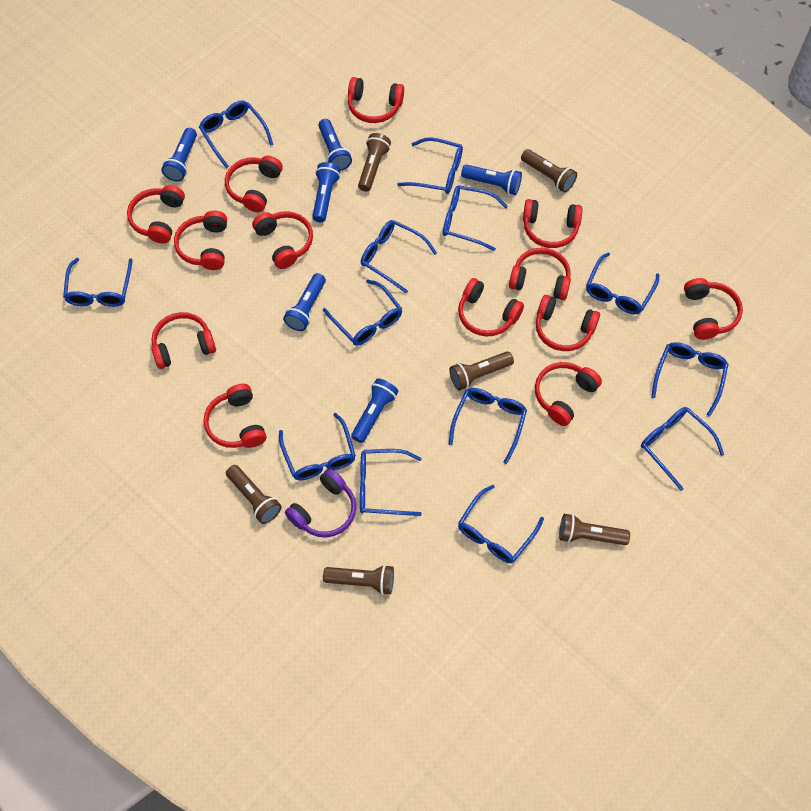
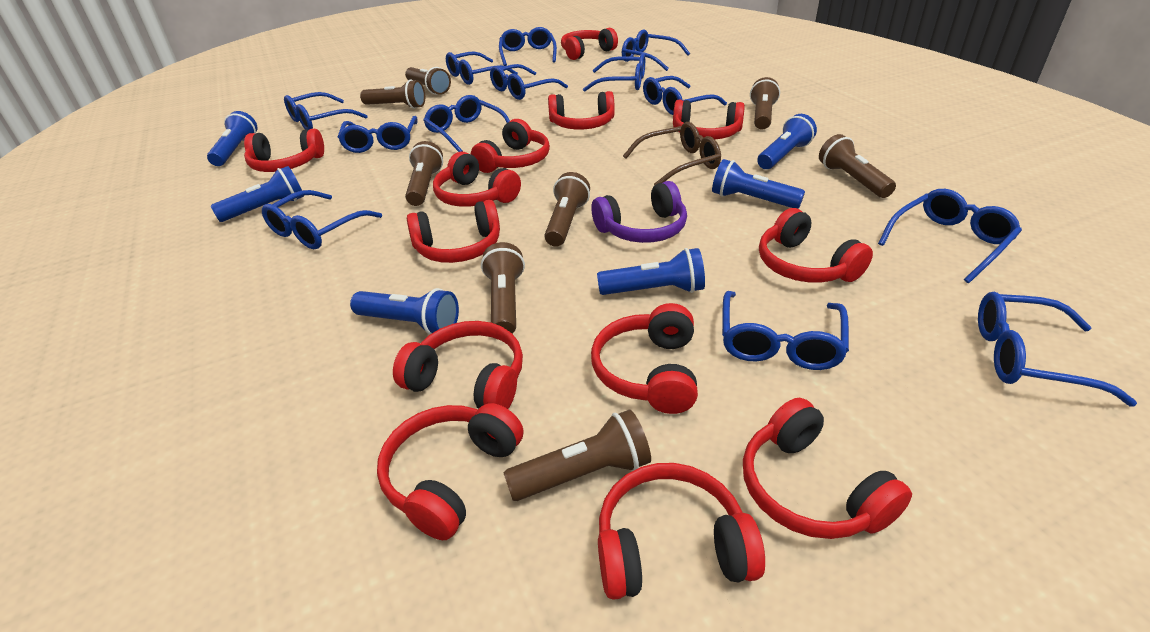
brown flashlight: 6 -> 8
brown glasses: 0 -> 1

